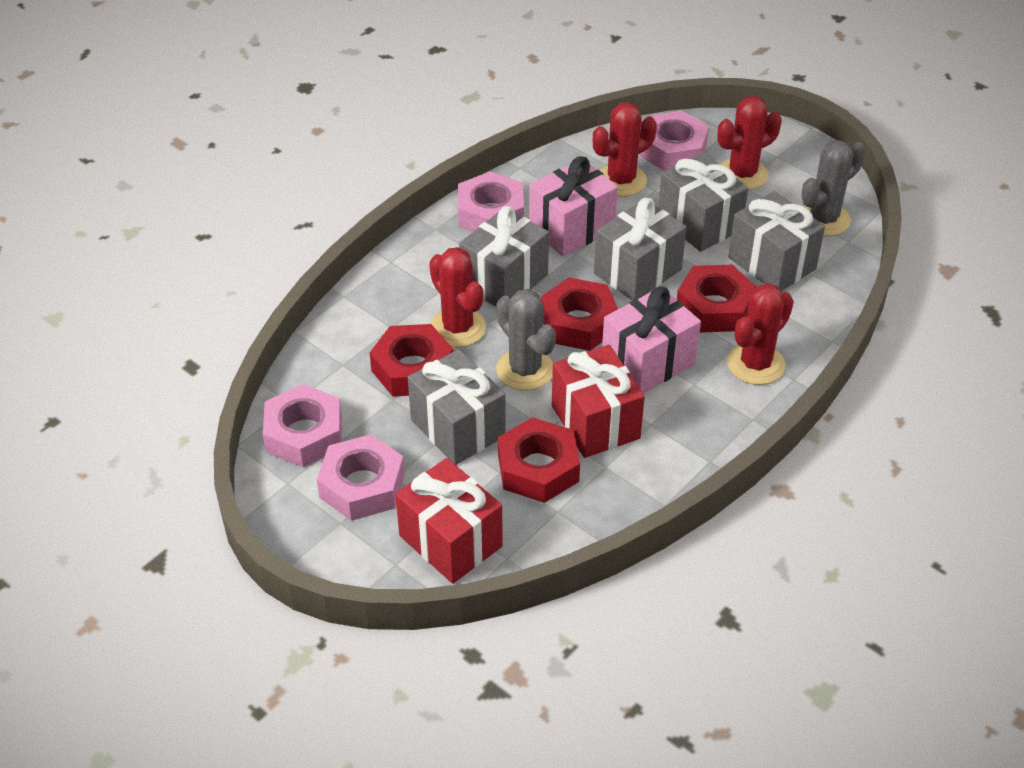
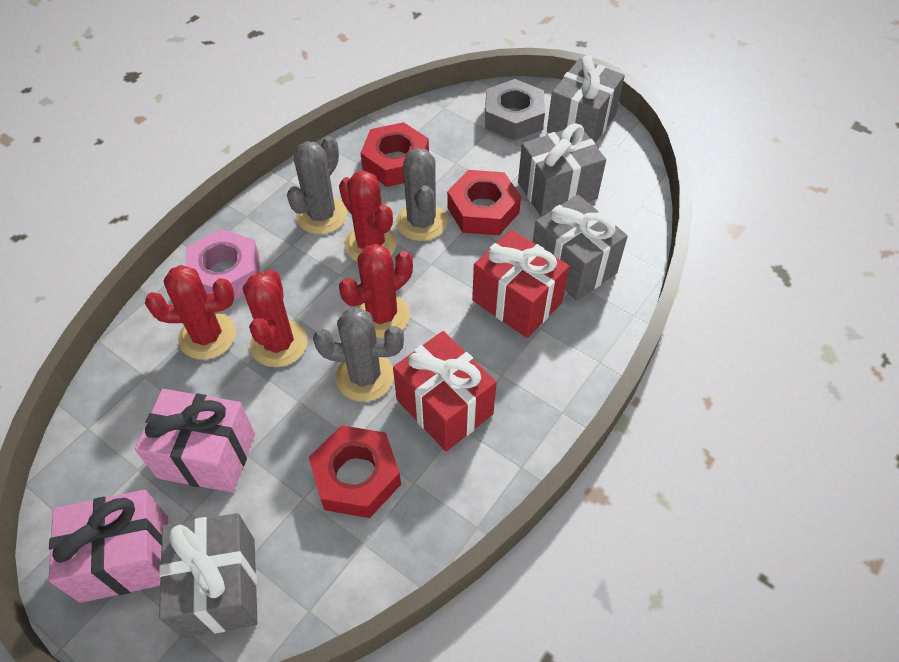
grey cactus: 2 -> 3
grey gift: 5 -> 4
grey nut: 0 -> 1
pink nut: 4 -> 1
red nut: 4 -> 3

